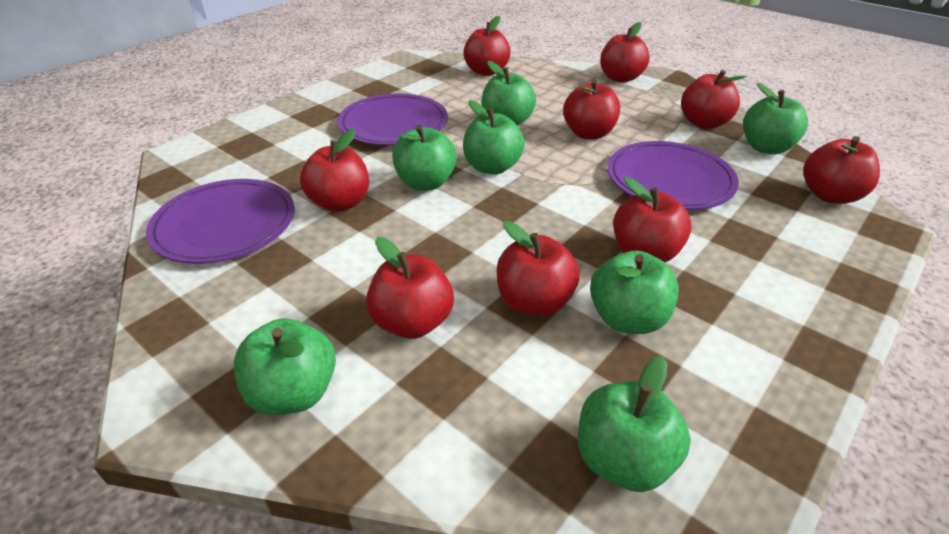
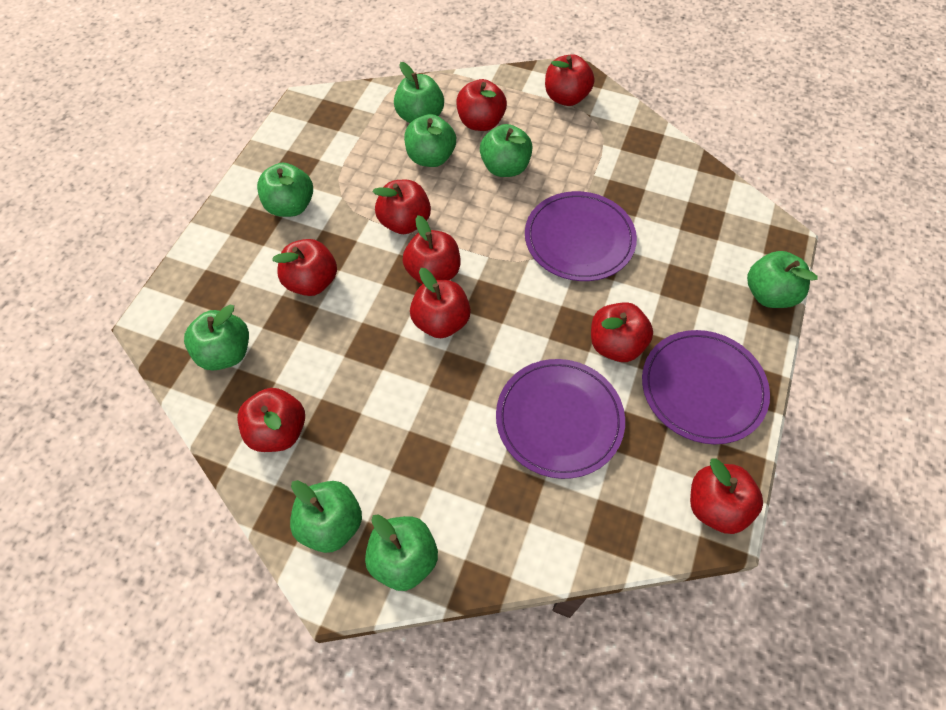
green apple: 7 -> 8

